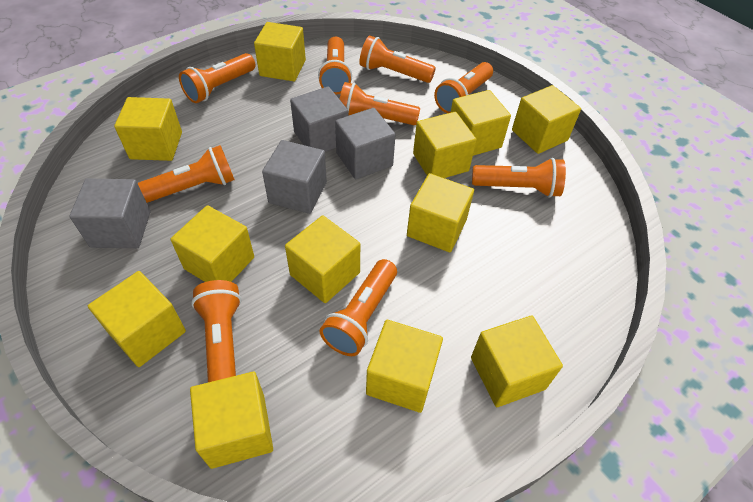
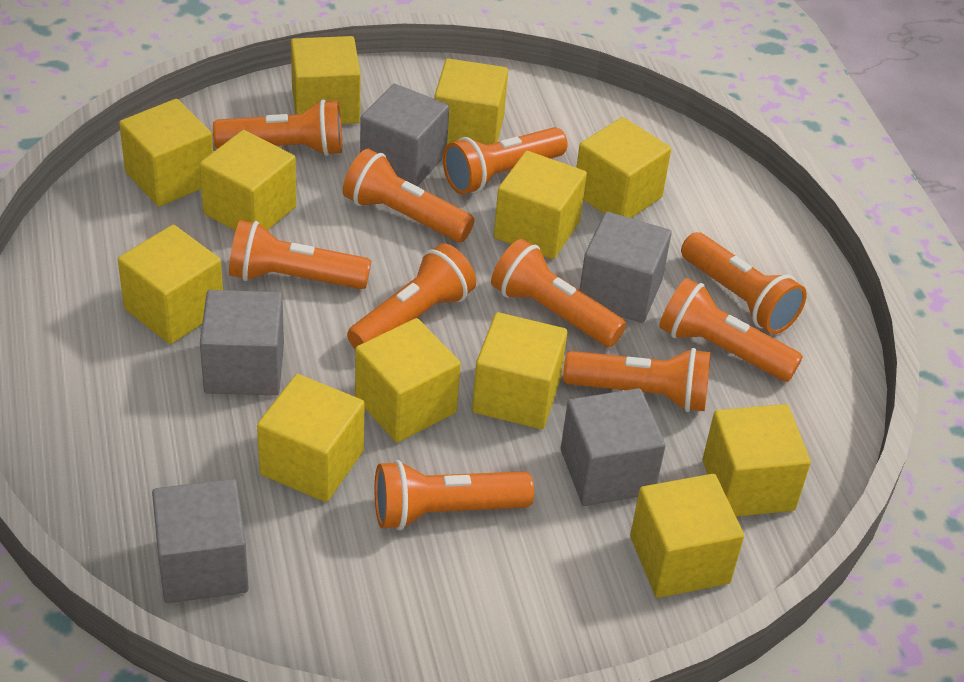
grey cube: 4 -> 5
orange flashlight: 9 -> 10

